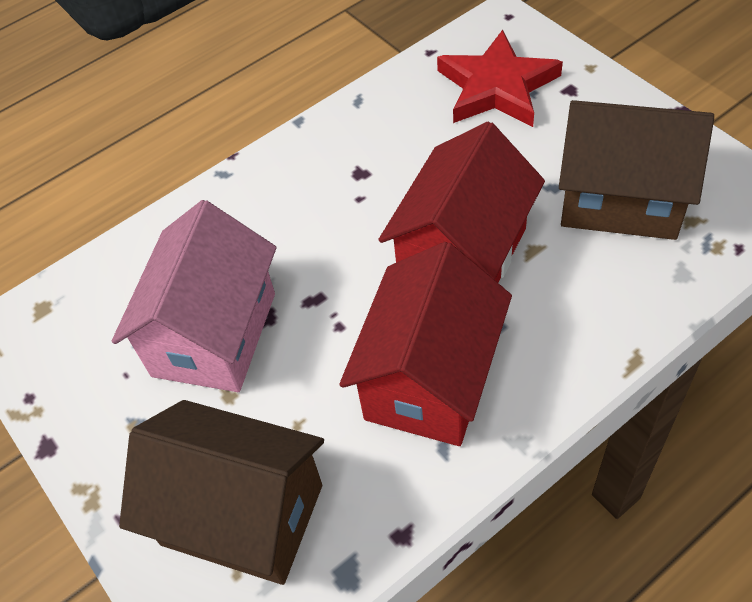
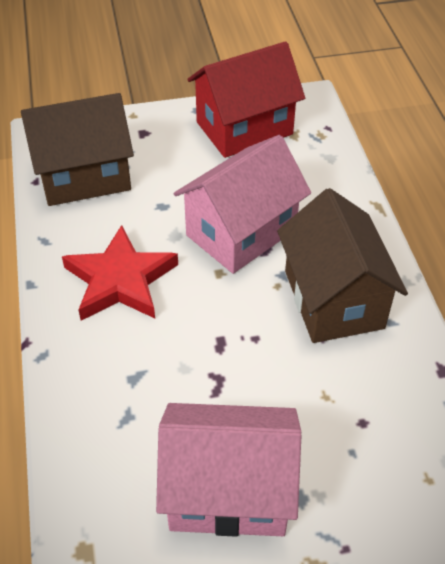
pink house: 1 -> 2
red house: 2 -> 1

